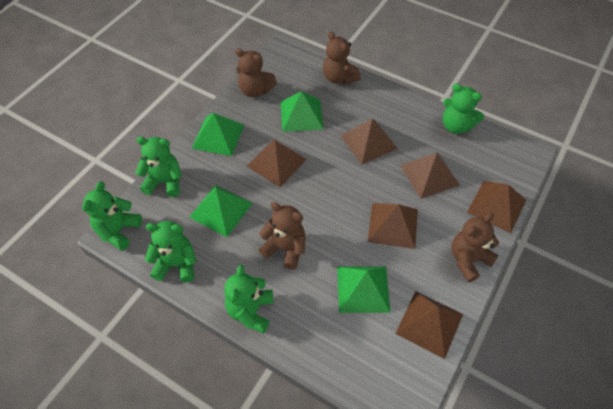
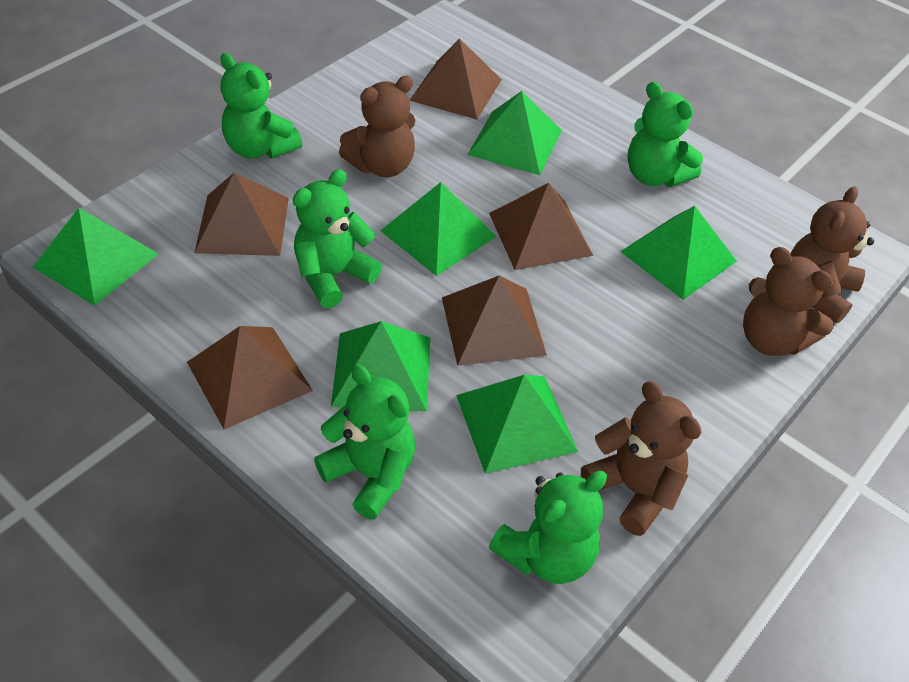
brown pyramid: 6 -> 5
green pyramid: 4 -> 6

